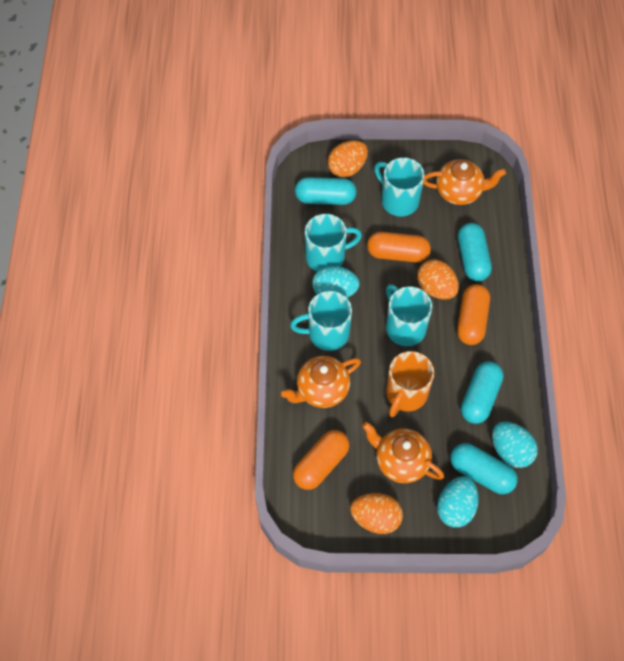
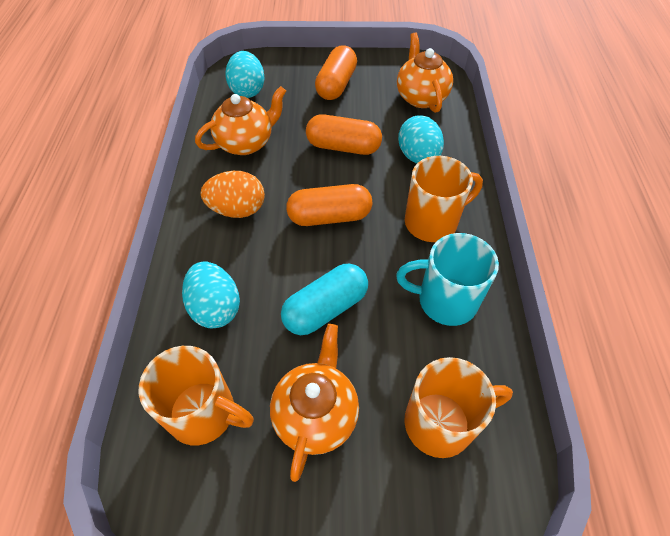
orange egg: 3 -> 1
orange mug: 1 -> 3
turquoise capsule: 4 -> 1
turquoise mug: 4 -> 1

